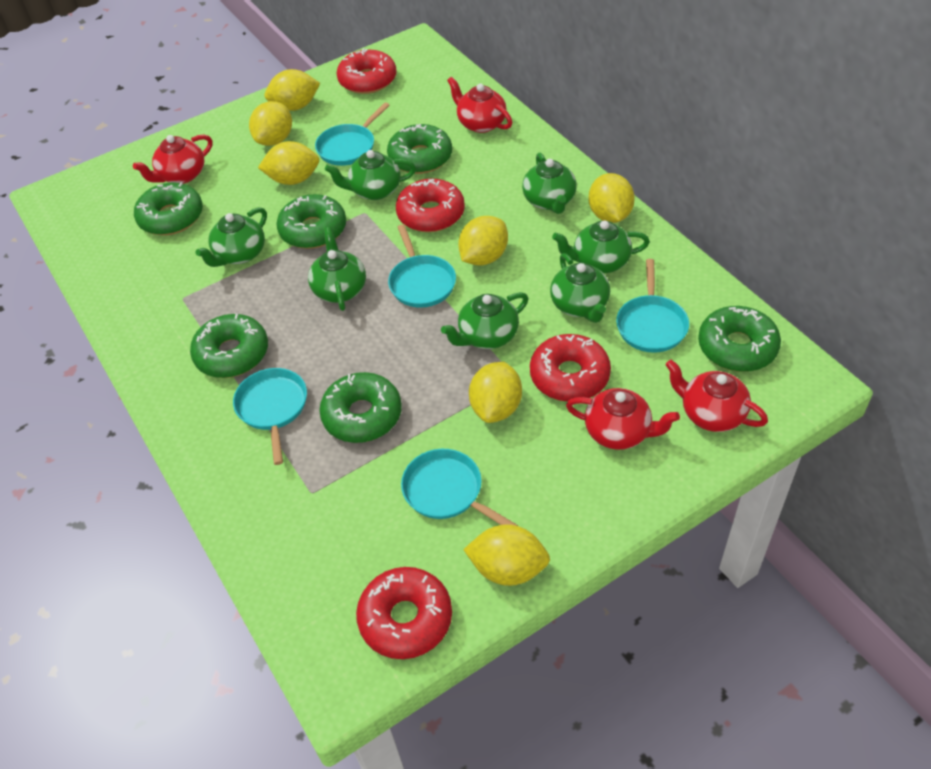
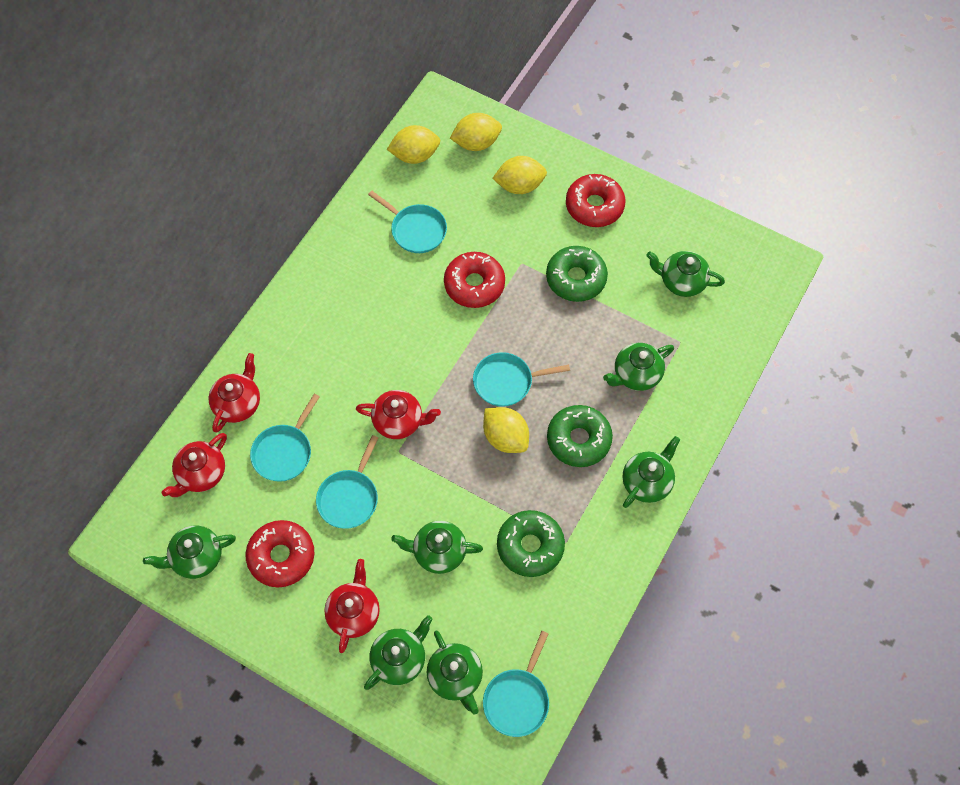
green donut: 6 -> 3
red donut: 4 -> 3
yellow lemon: 7 -> 4

